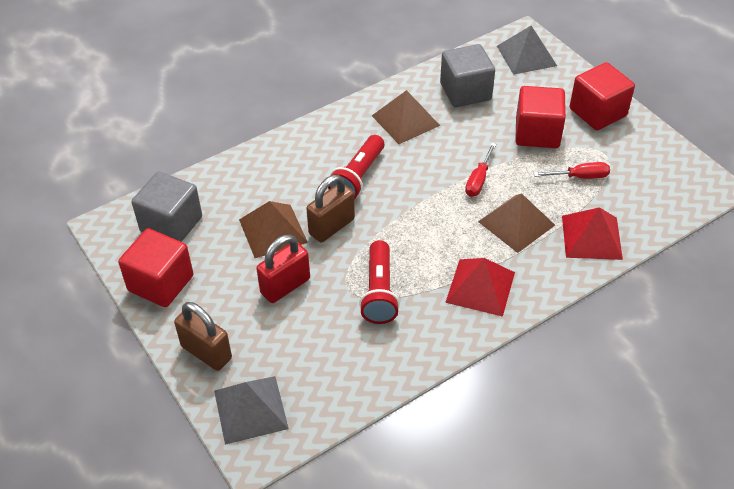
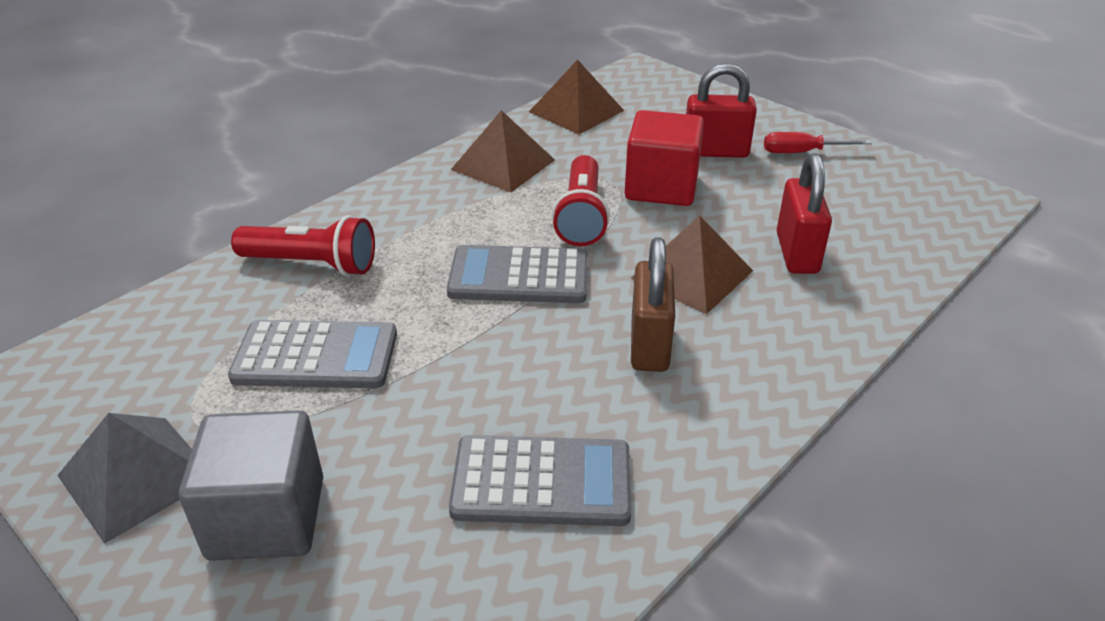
brown padlock: 2 -> 1
grey calculator: 0 -> 3
grey cube: 2 -> 1
grey pyramid: 2 -> 1
red cube: 3 -> 1
red padlock: 1 -> 2
red pyramid: 2 -> 0
red screwdriver: 2 -> 1

